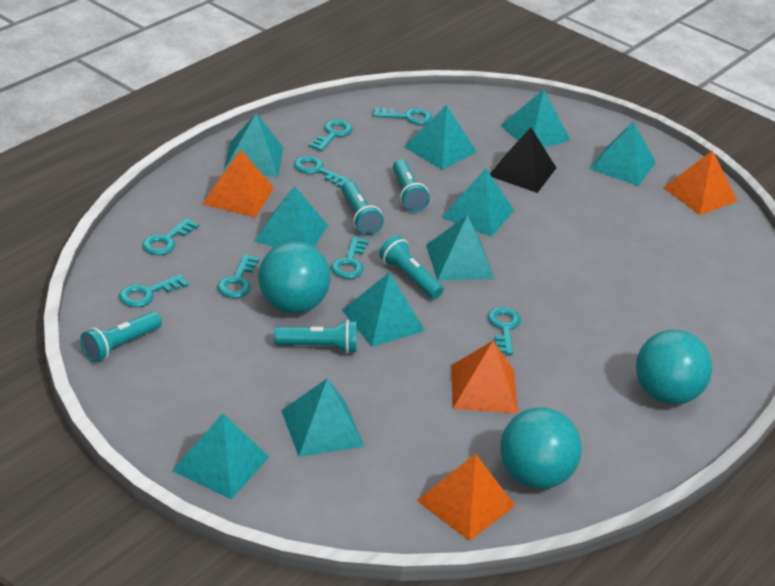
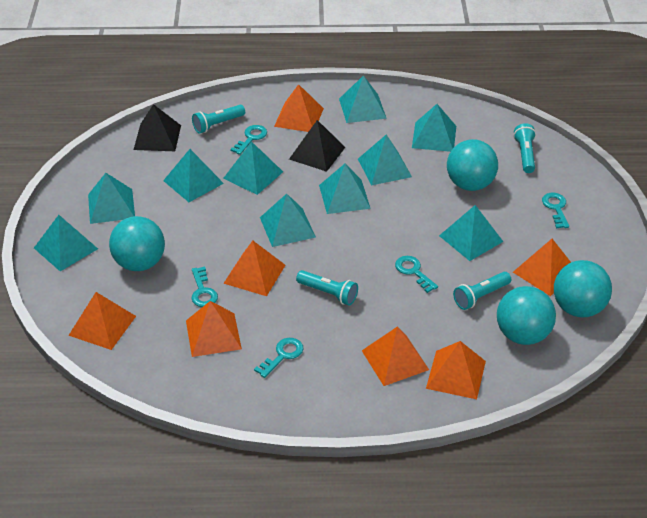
black pyramid: 1 -> 2
orange pyramid: 4 -> 7
turquoise ball: 3 -> 4
turquoise flashlight: 5 -> 4
turquoise key: 8 -> 5

